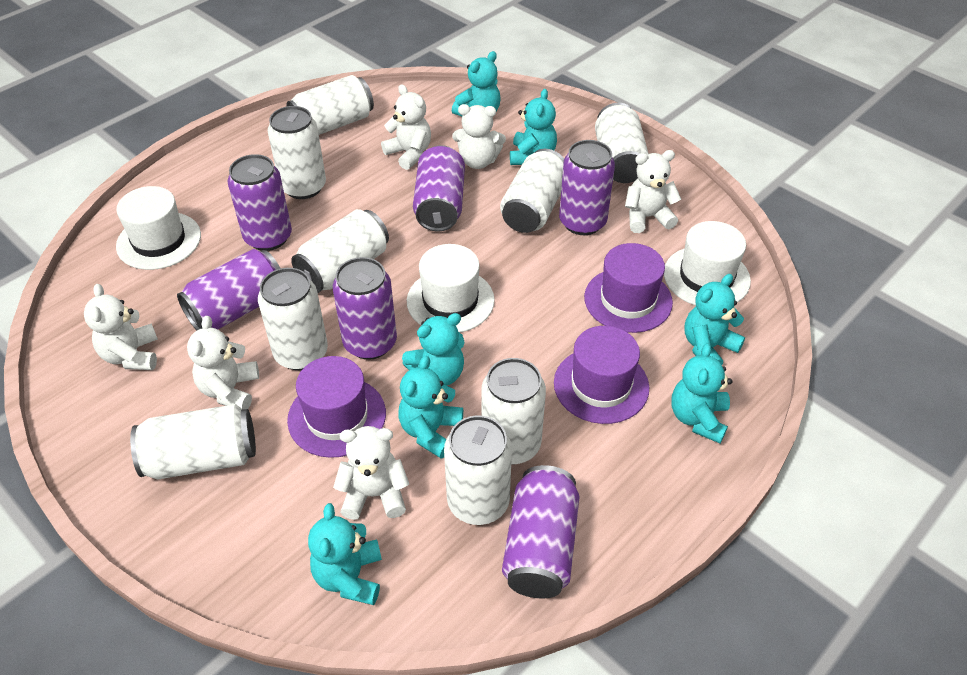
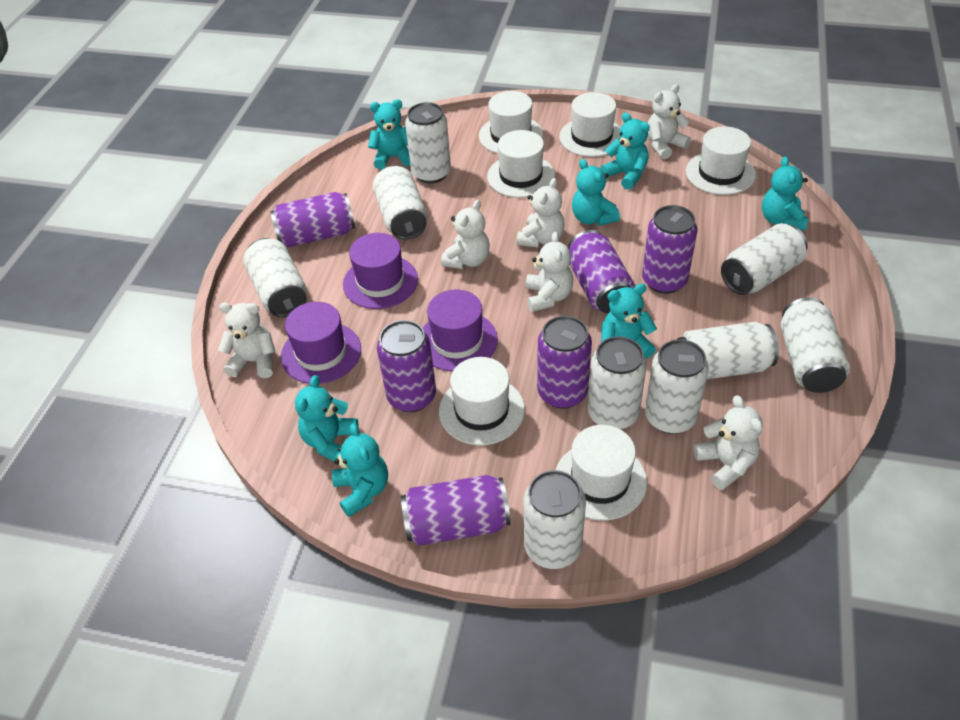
white hat: 3 -> 6

